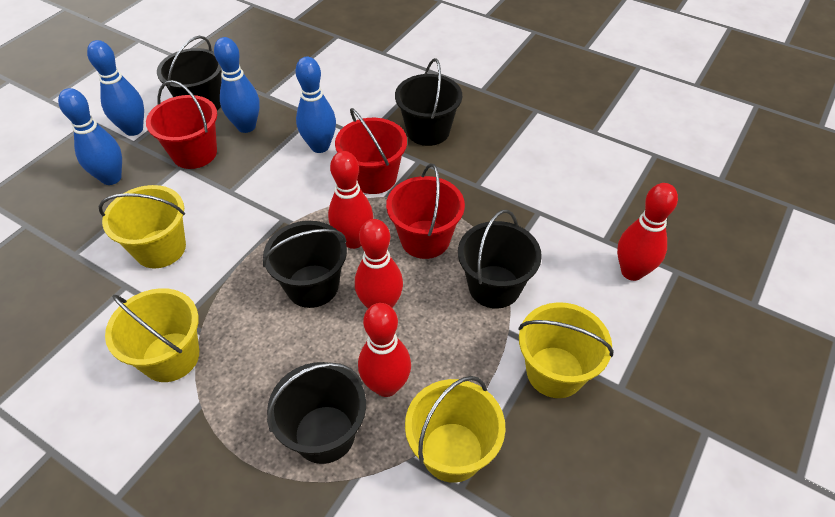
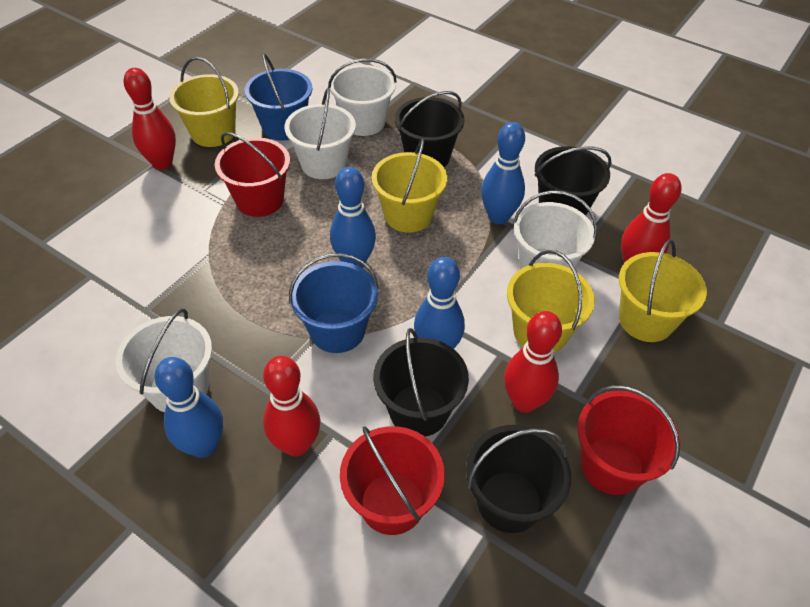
black bucket: 5 -> 4
blue bucket: 0 -> 2
white bucket: 0 -> 4

